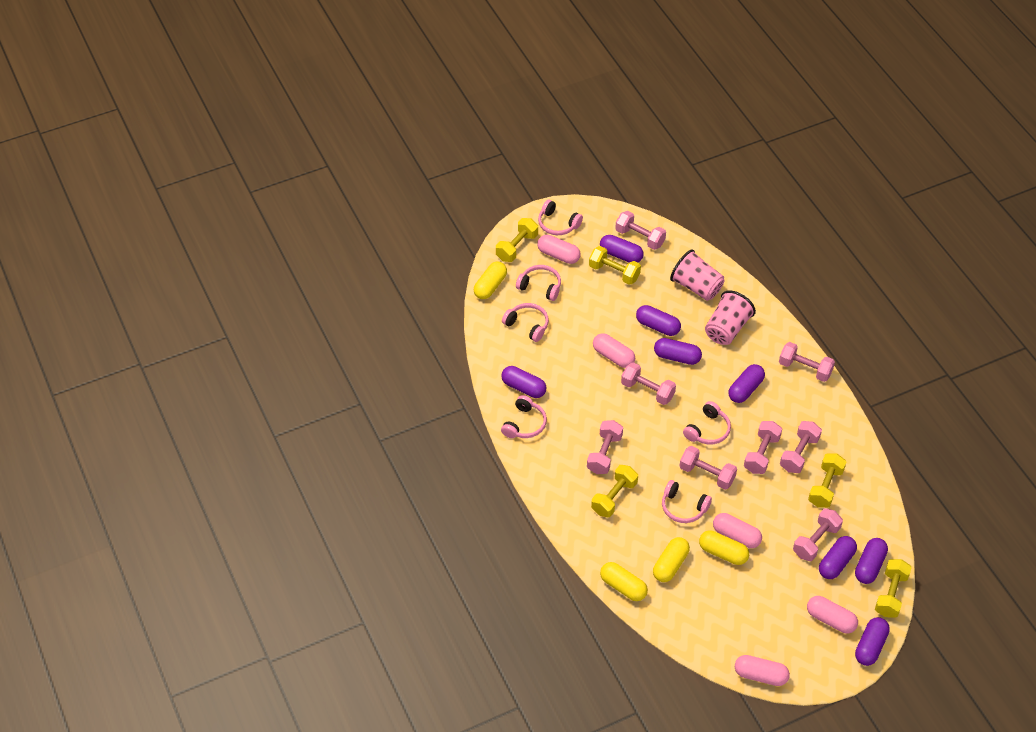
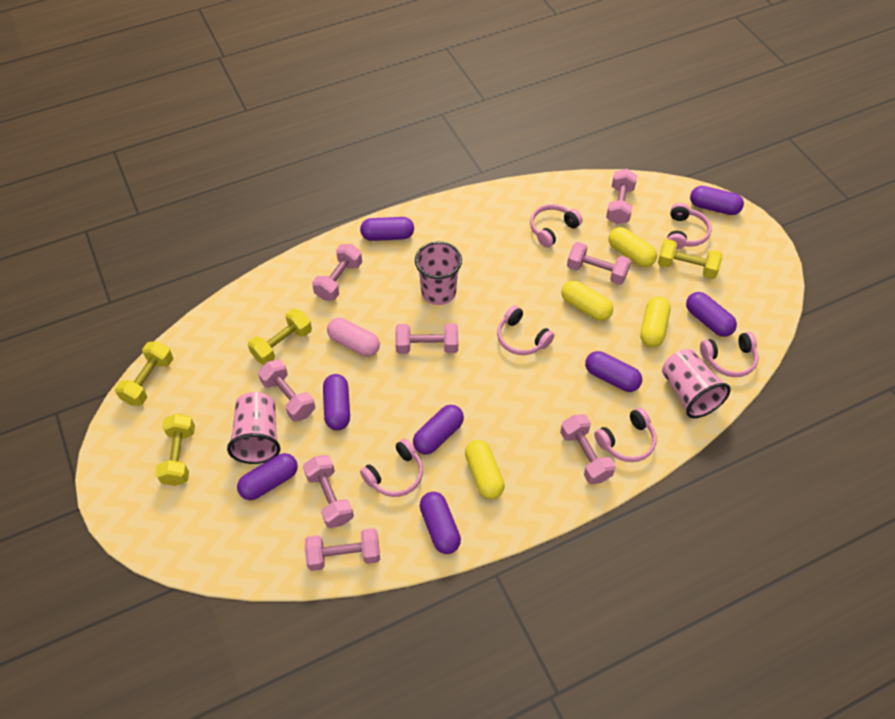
pink capsule: 5 -> 1
pink cup: 2 -> 3
yellow dumbbell: 5 -> 4

